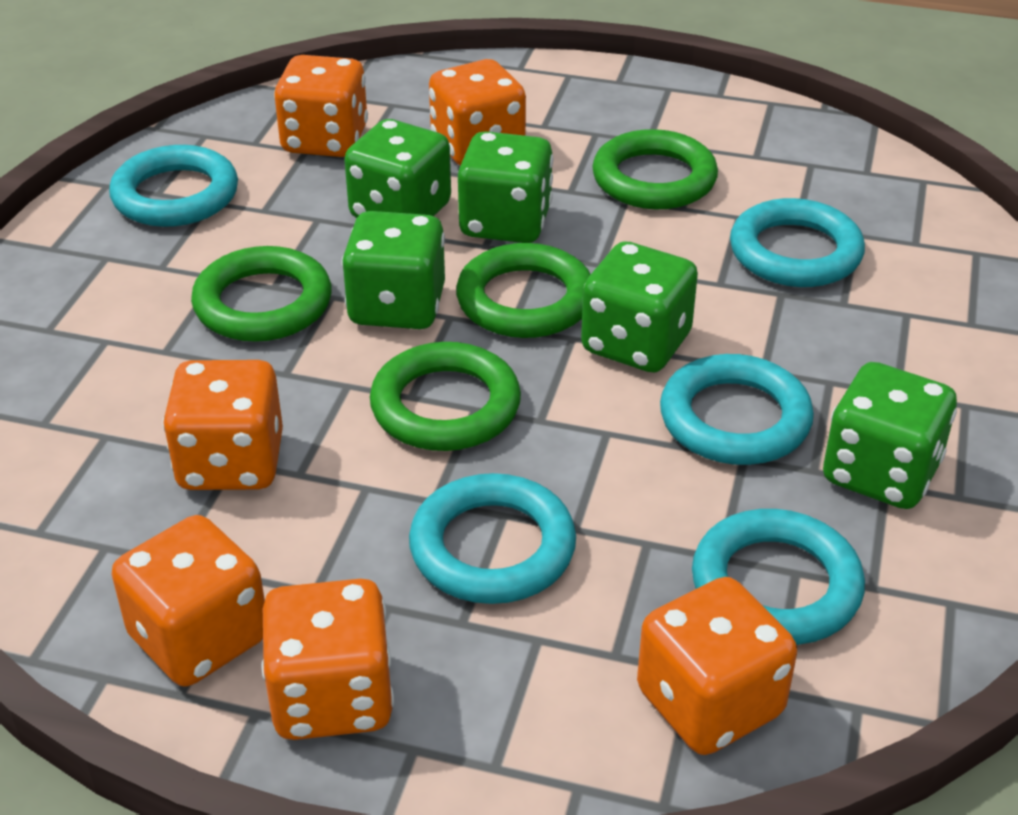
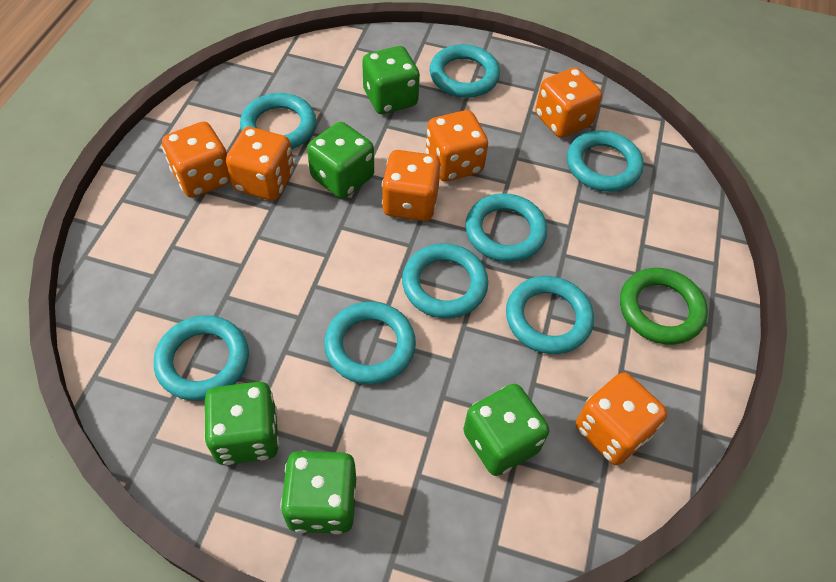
green ring: 4 -> 1
turquoise ring: 5 -> 8

